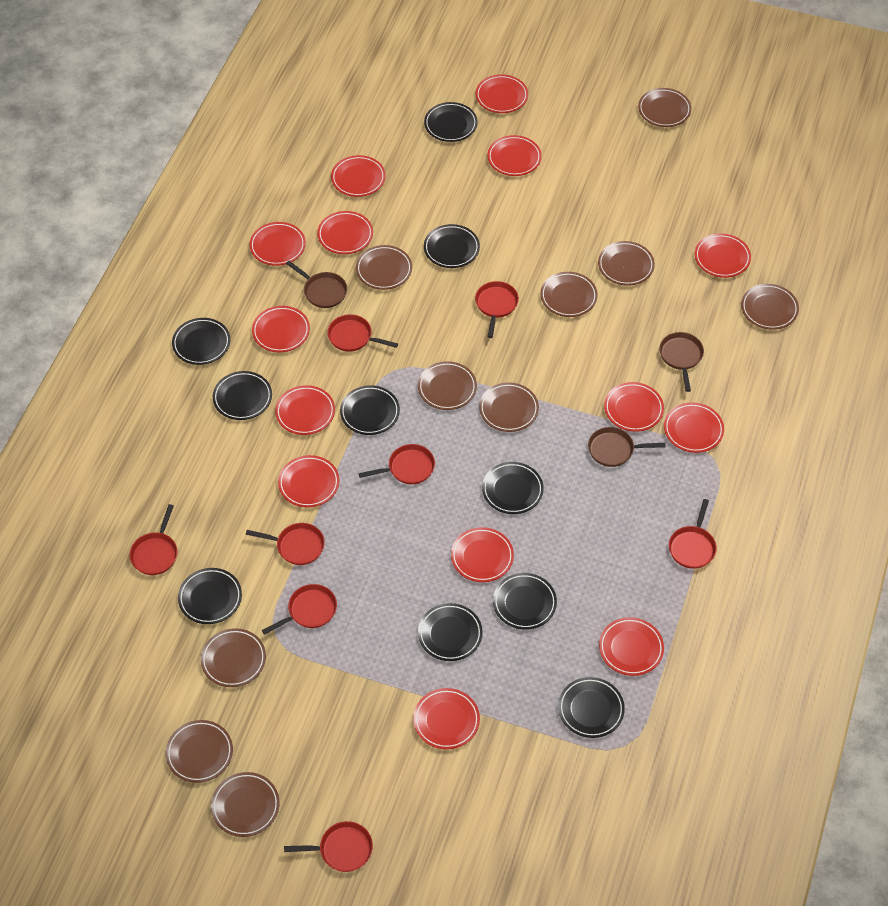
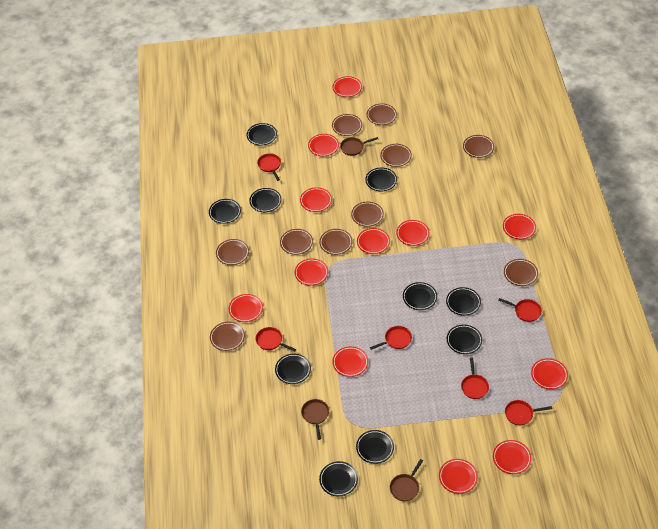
red pan: 8 -> 6
red plate: 14 -> 12

